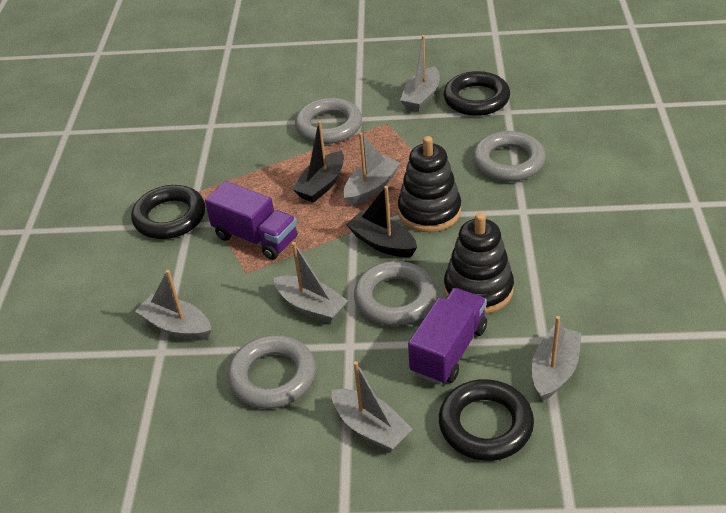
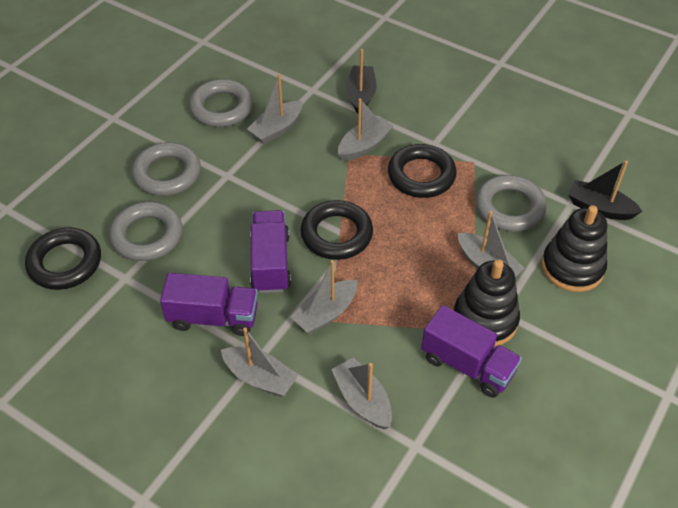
purple truck: 2 -> 3

